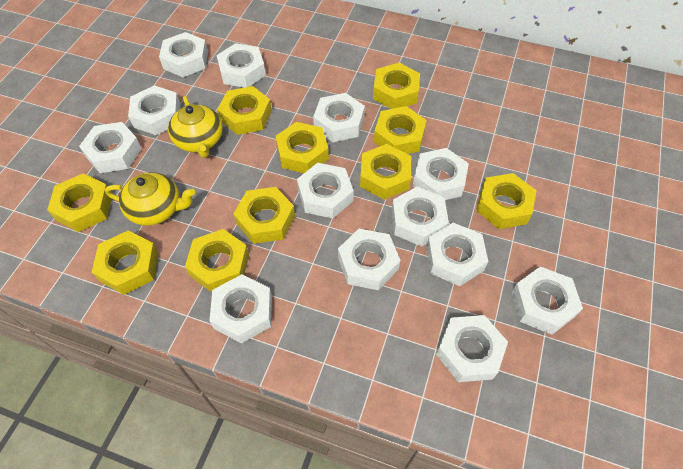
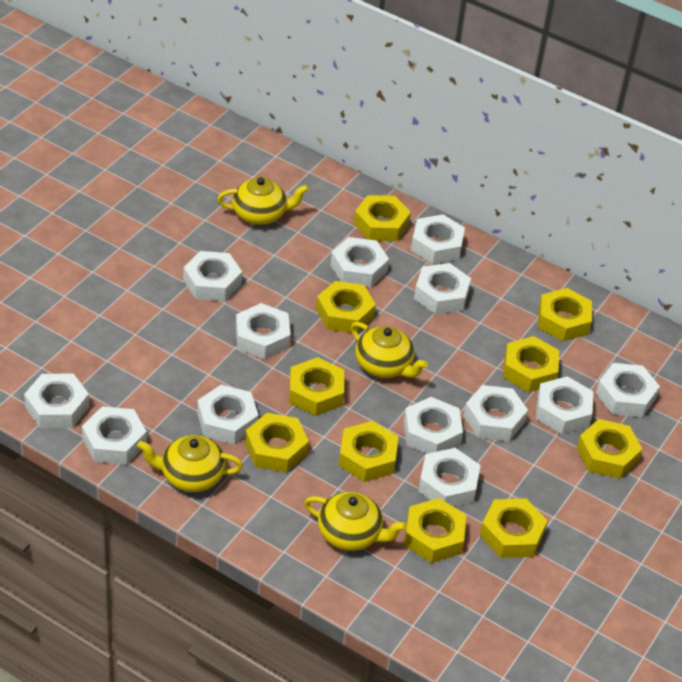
yellow teapot: 2 -> 4

